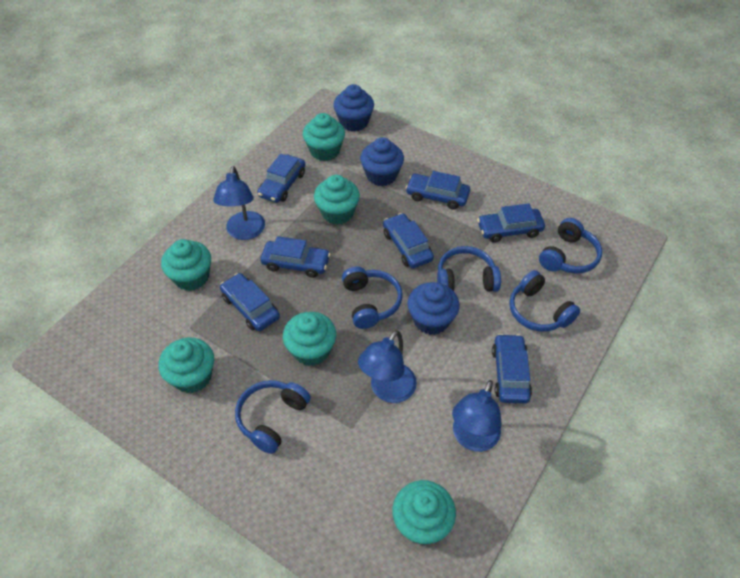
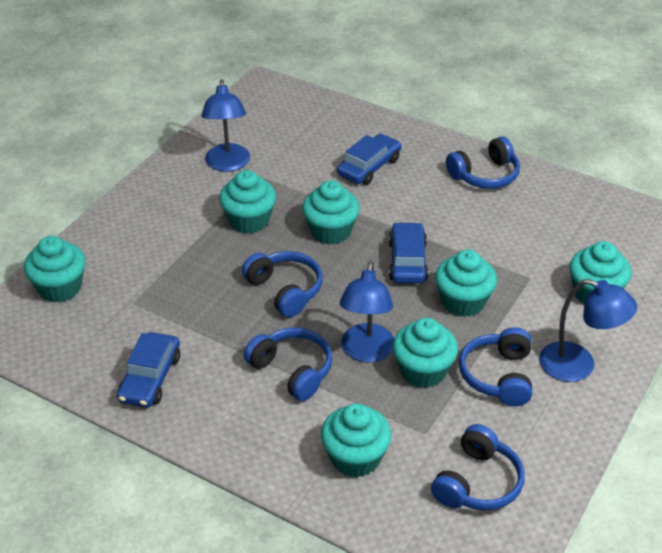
blue car: 7 -> 3
blue cupcake: 3 -> 0
turquoise cupcake: 6 -> 7

